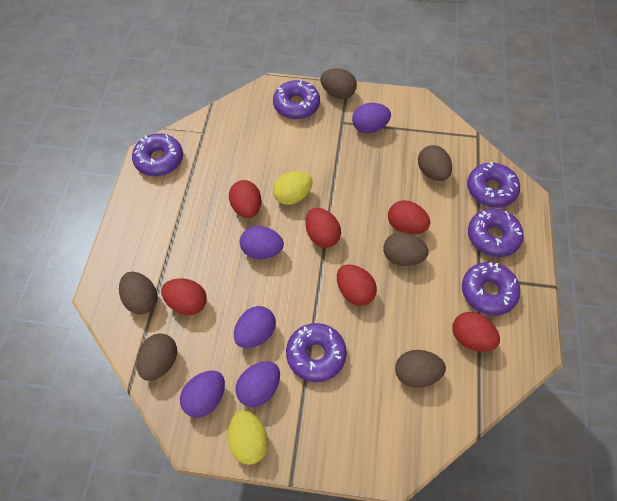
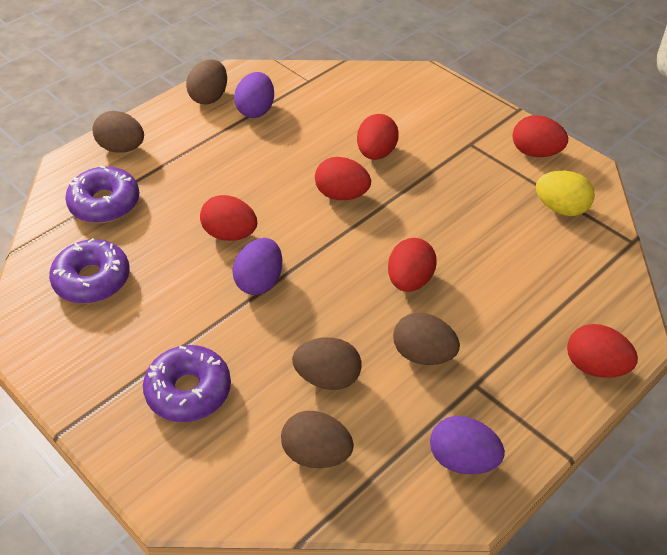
brown egg: 6 -> 5
purple donut: 6 -> 3
purple egg: 5 -> 3
yellow egg: 2 -> 1

